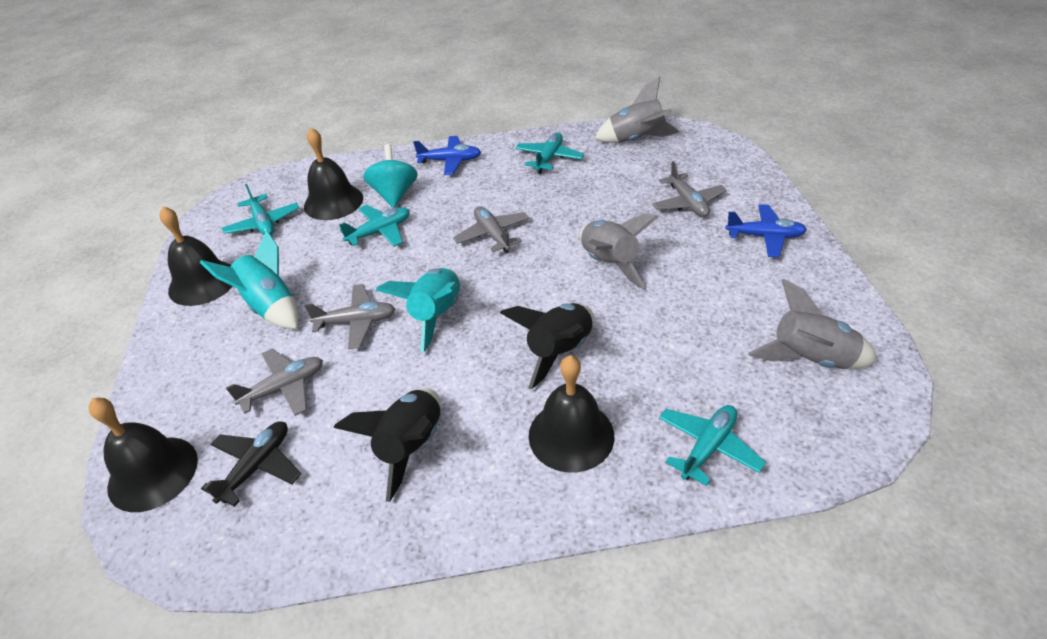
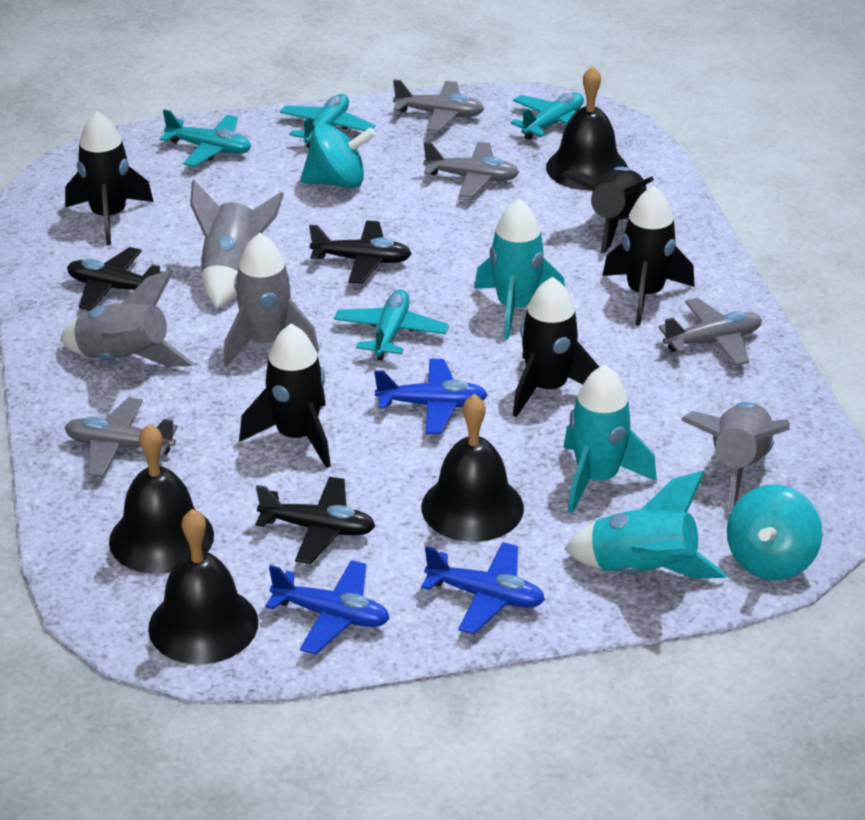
black plane: 1 -> 3
black rocket: 2 -> 5
blue plane: 2 -> 3
grey rocket: 3 -> 4
turquoise rocket: 2 -> 3
turquoise spinning top: 1 -> 2

